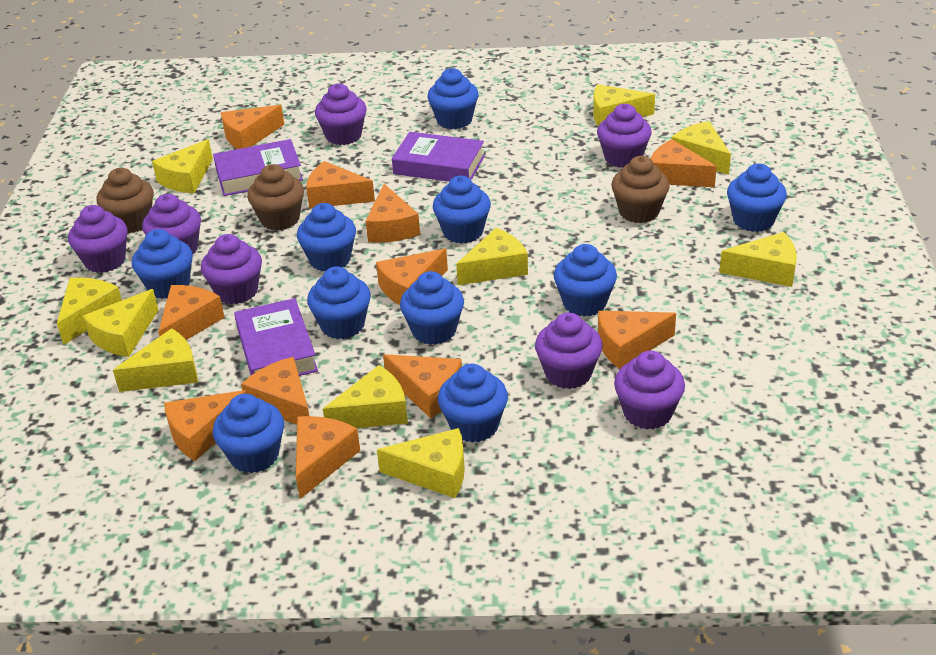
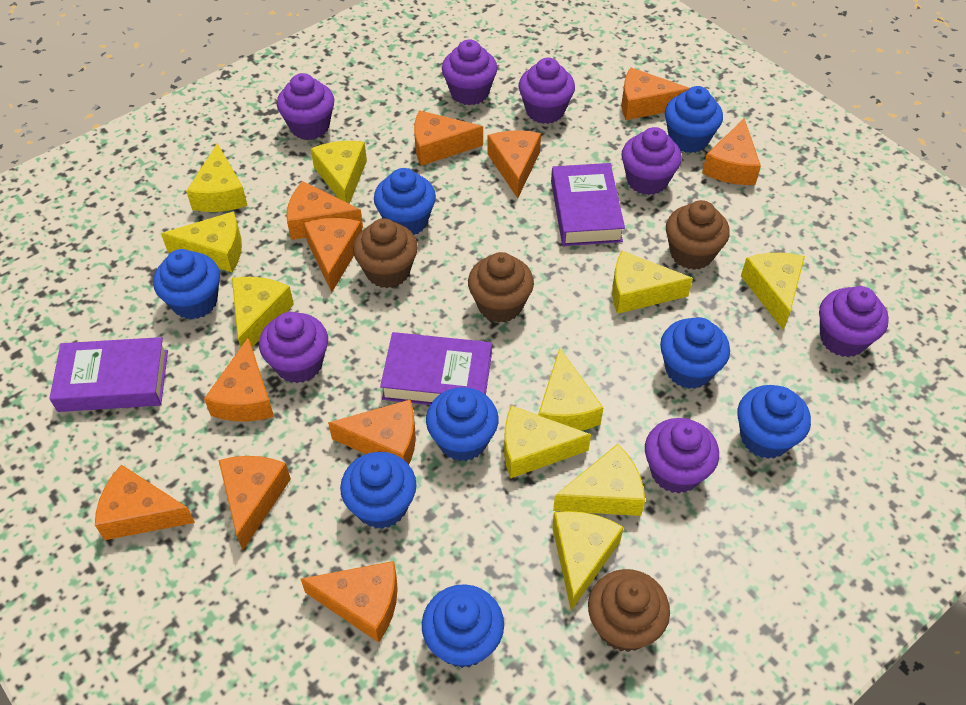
blue cupcake: 10 -> 8
brown cupcake: 3 -> 4

